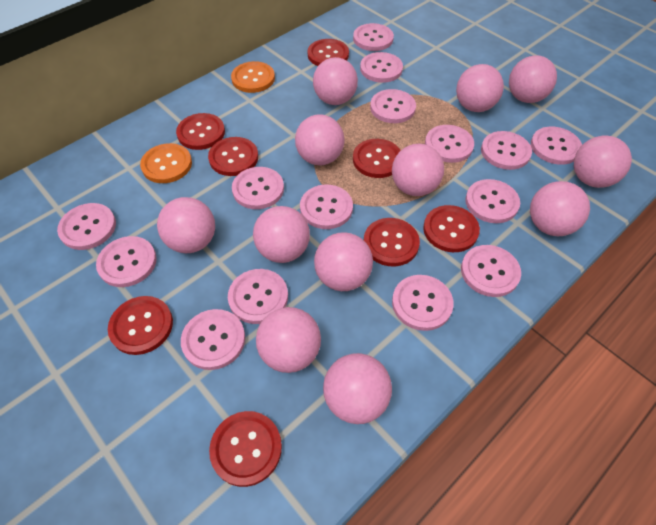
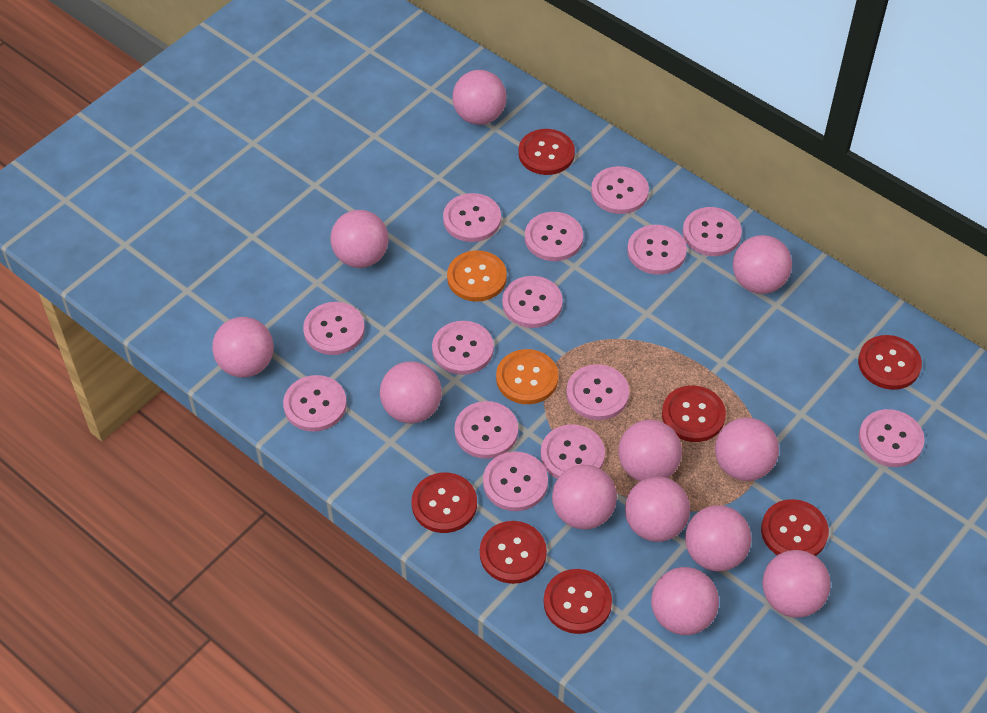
pink button: 15 -> 14
red button: 8 -> 7

